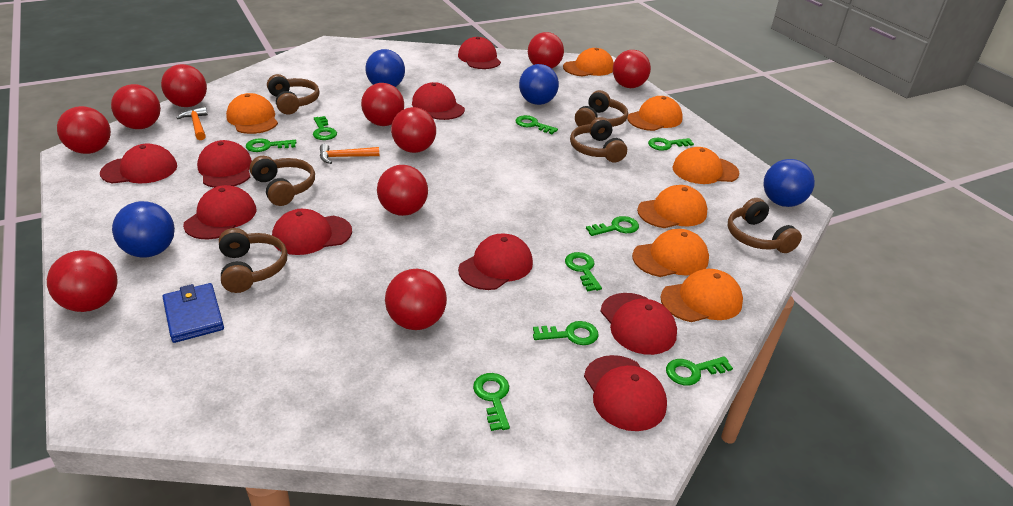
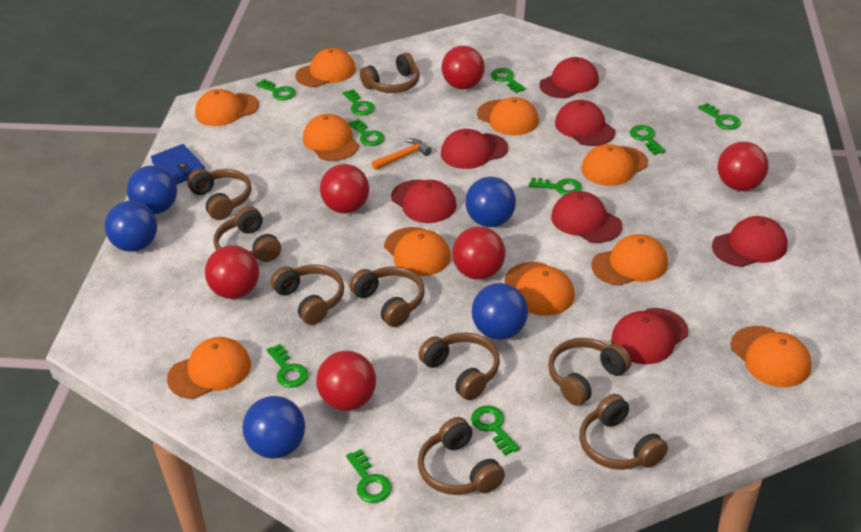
blue ball: 4 -> 5
brown headphones: 6 -> 9
green key: 9 -> 10
orange cap: 7 -> 10
orange hammer: 2 -> 1
red ball: 10 -> 6
red cap: 9 -> 7

